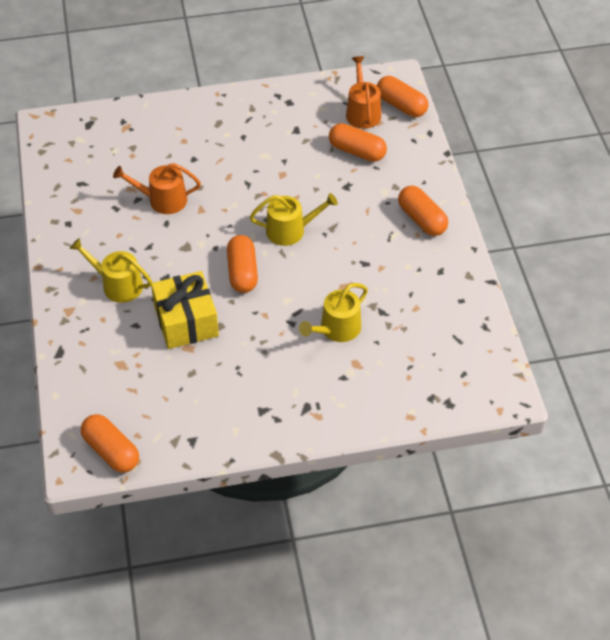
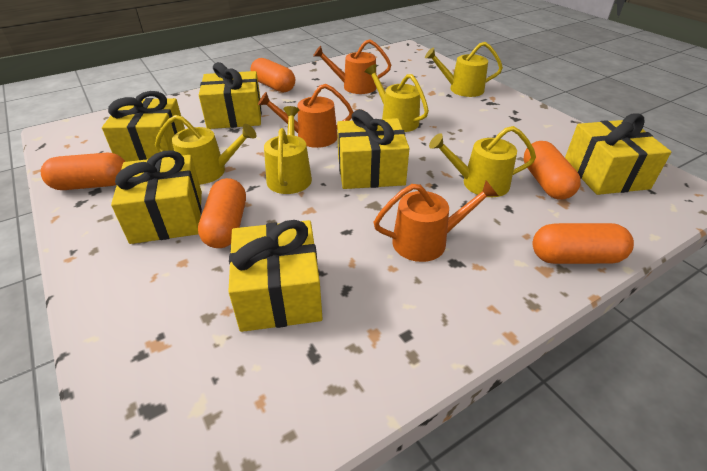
orange watering can: 2 -> 3
yellow gift: 1 -> 6
yellow watering can: 3 -> 5

